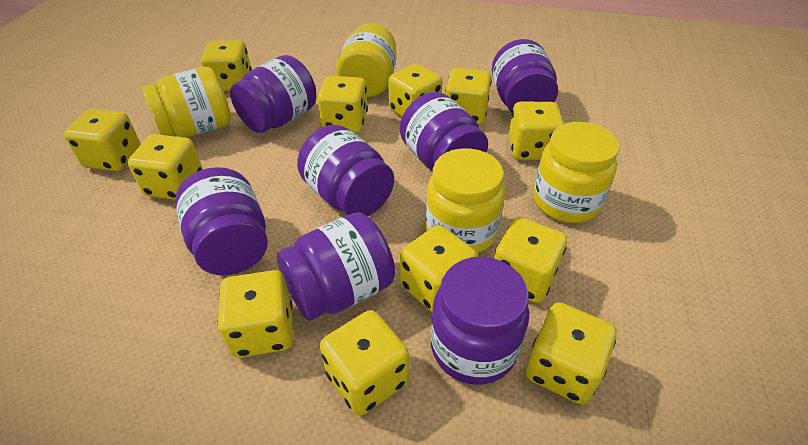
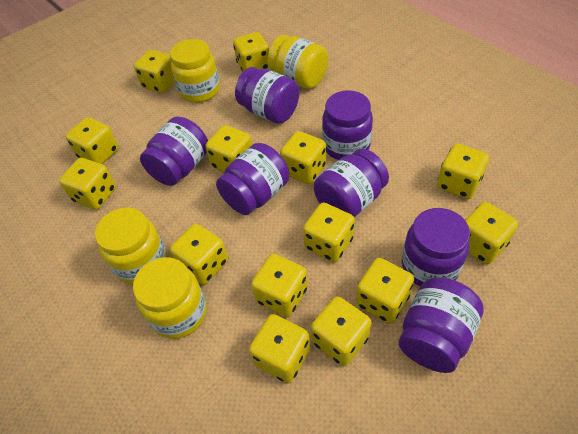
yellow dice: 12 -> 14

